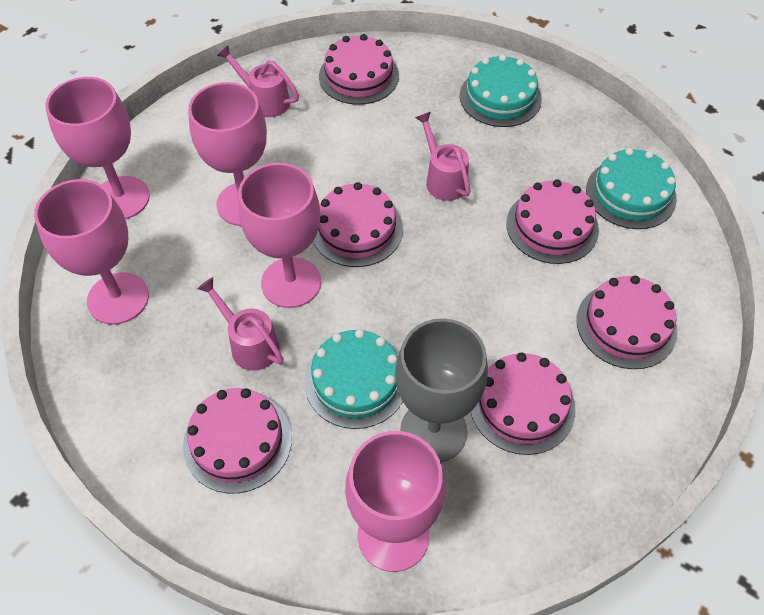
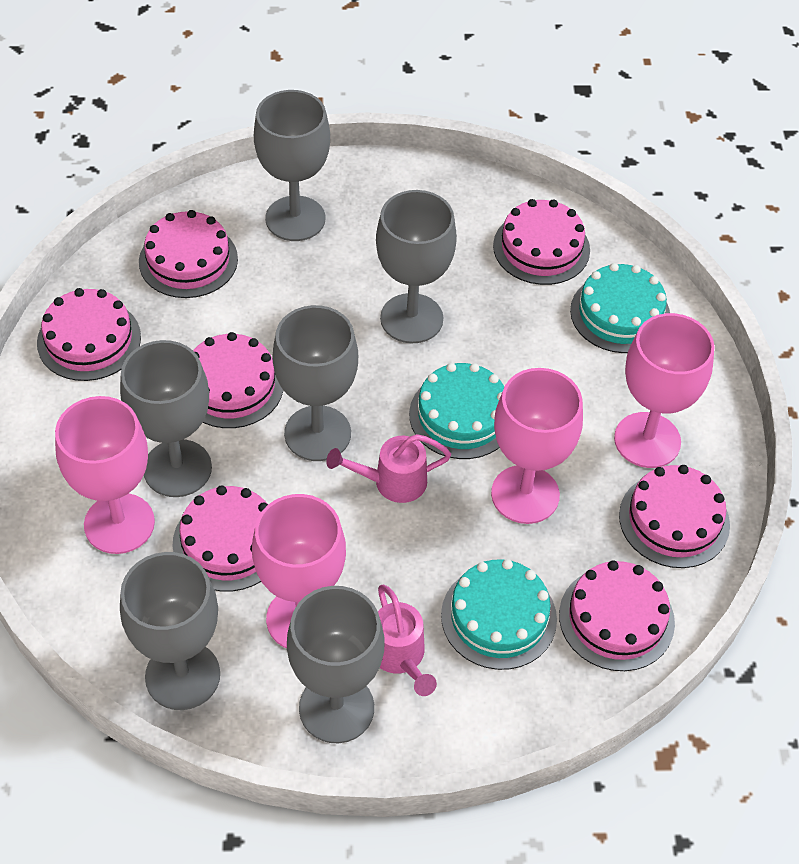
grey goblet: 1 -> 6
pink cake: 6 -> 7
pink goblet: 5 -> 4
pink watering can: 3 -> 2

